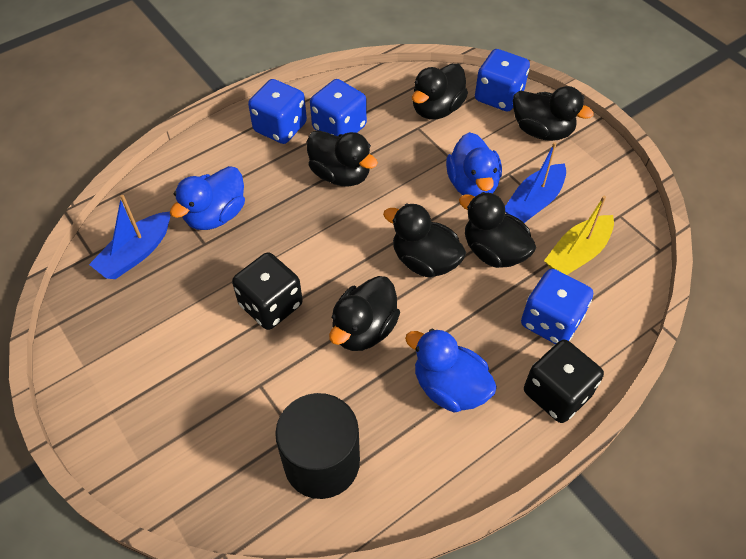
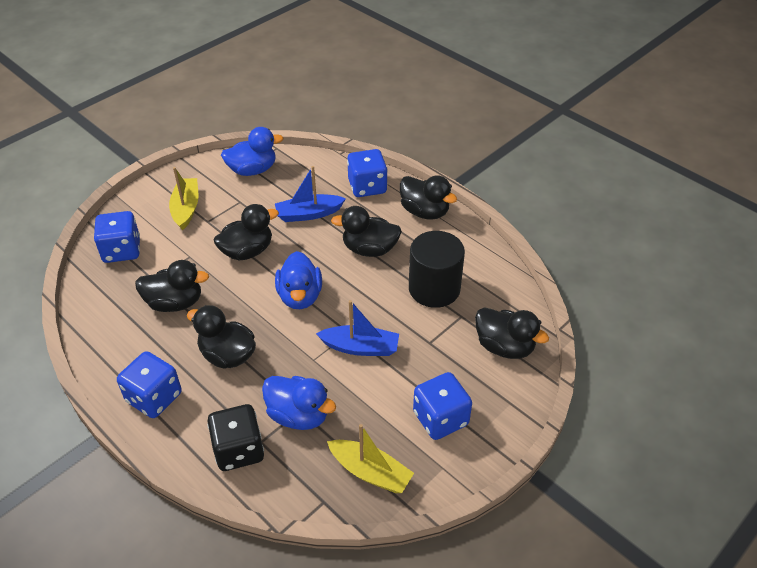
black dice: 2 -> 1
yellow boat: 1 -> 2

